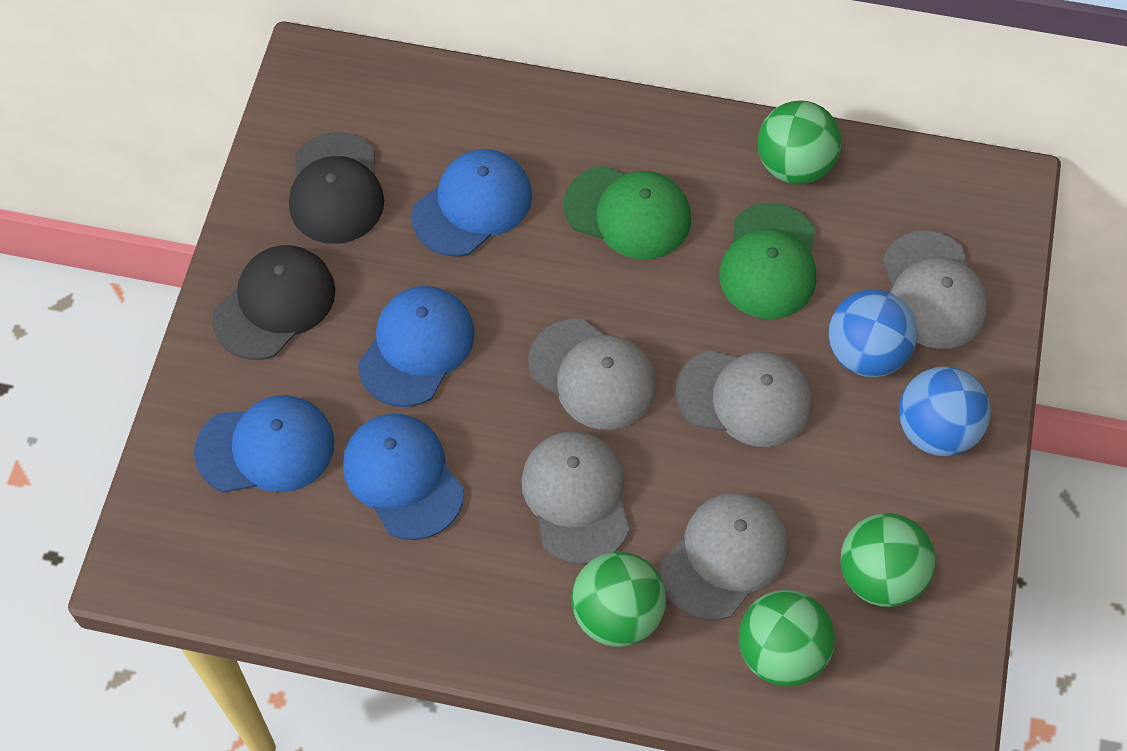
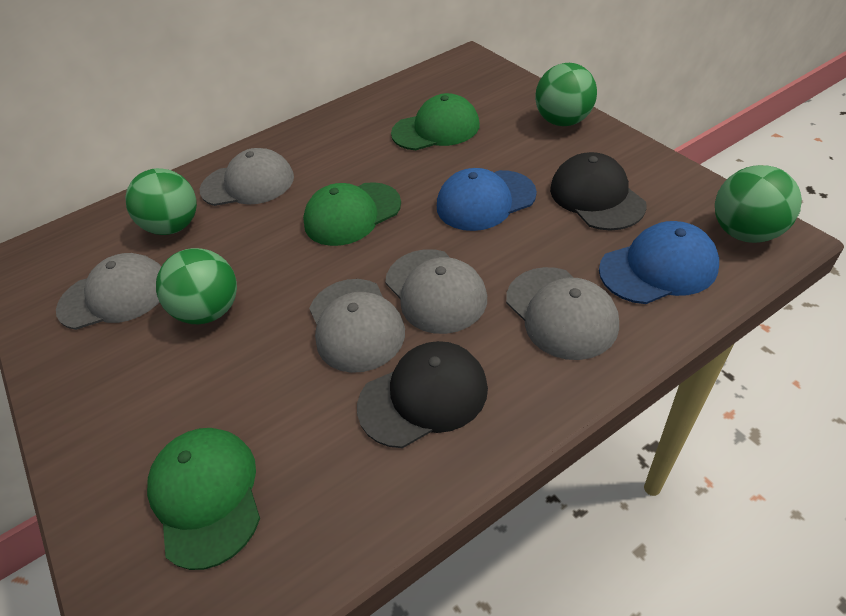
blue ball: 2 -> 0
blue cap: 4 -> 2
green cap: 2 -> 3

